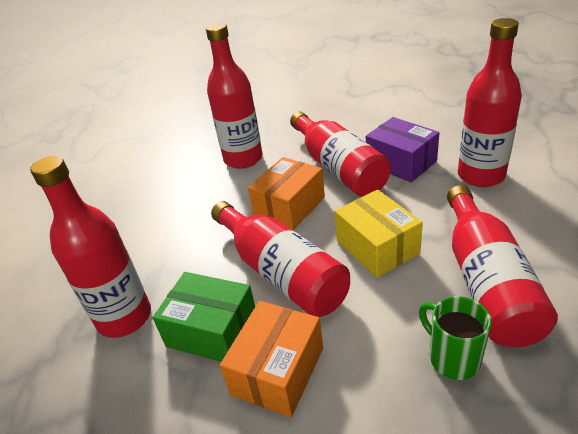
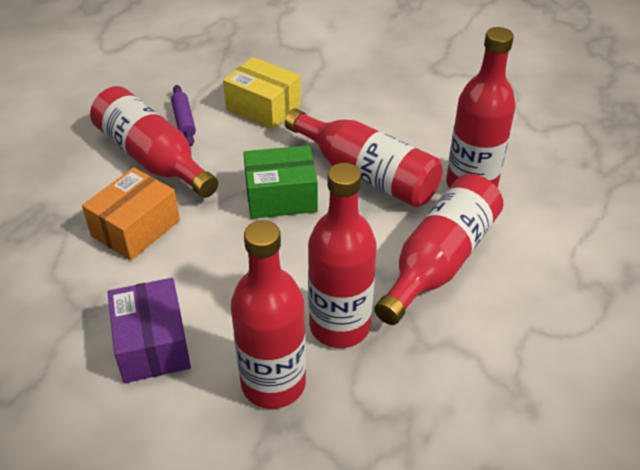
green mug: 1 -> 0
orange box: 2 -> 1
purple rolling pin: 0 -> 1

